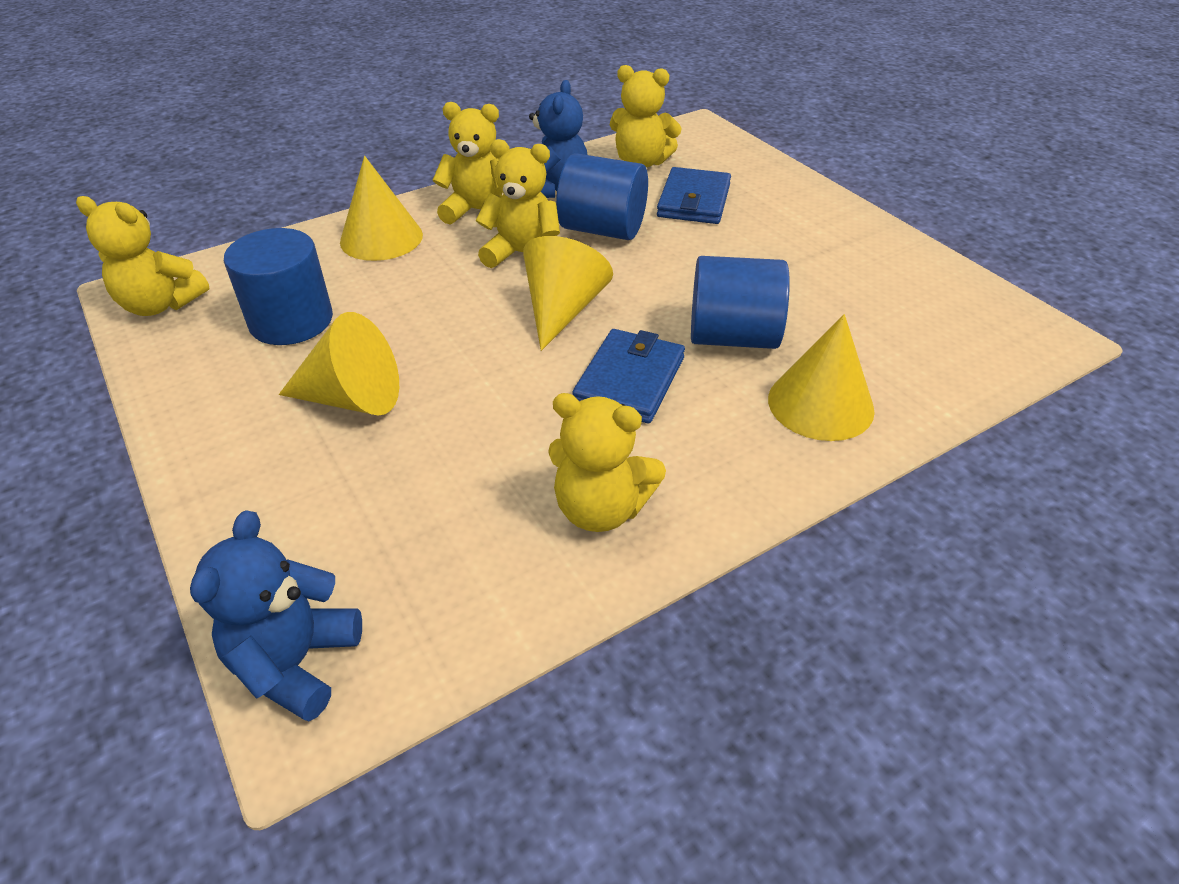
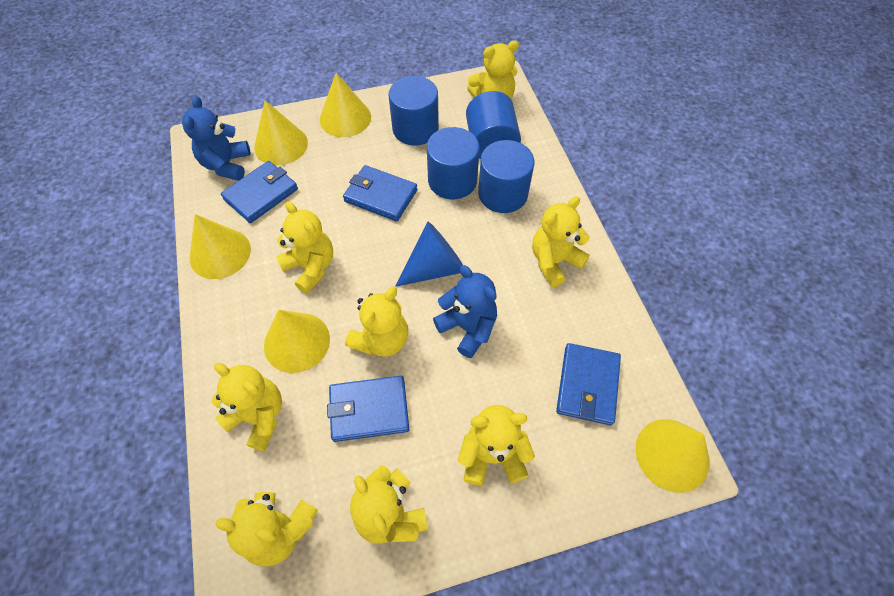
blue cone: 0 -> 1
blue cylinder: 3 -> 4
blue wallet: 2 -> 4
yellow cone: 4 -> 5
yellow teddy bear: 5 -> 8

